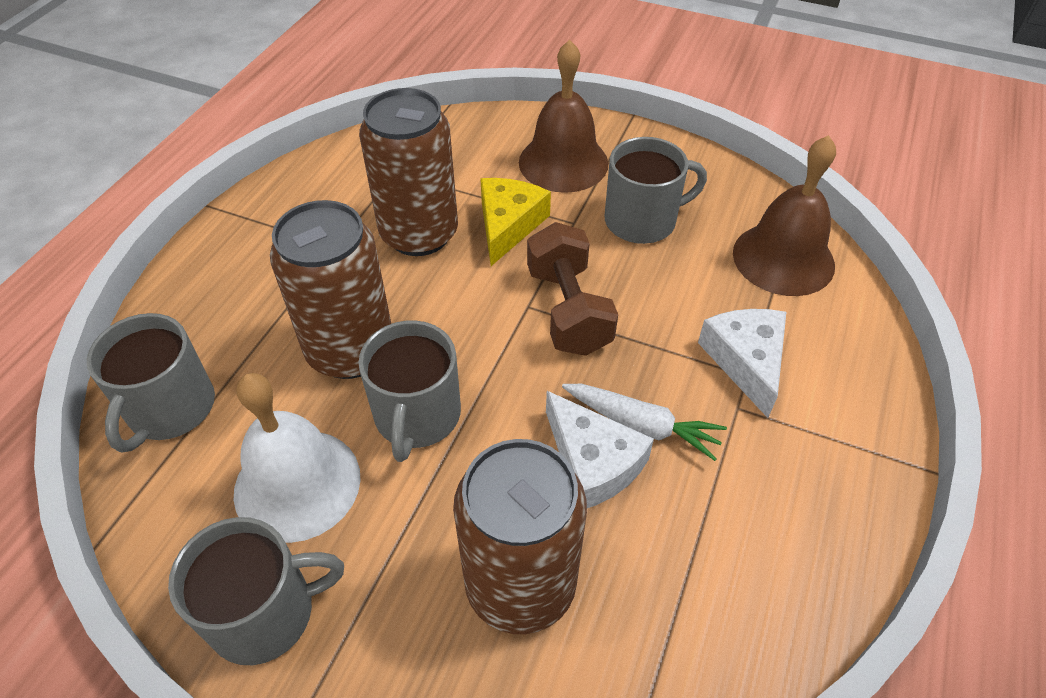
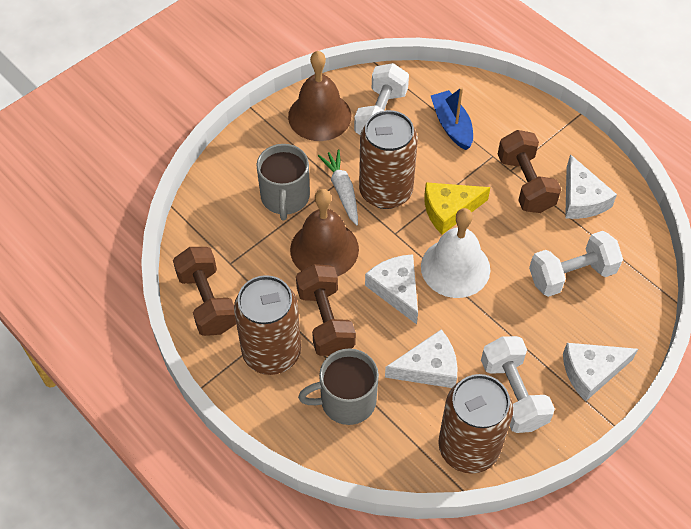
blue boat: 0 -> 1
brown dumbbell: 1 -> 3
grey mug: 4 -> 2
white cheese: 2 -> 4
white dumbbell: 0 -> 3

